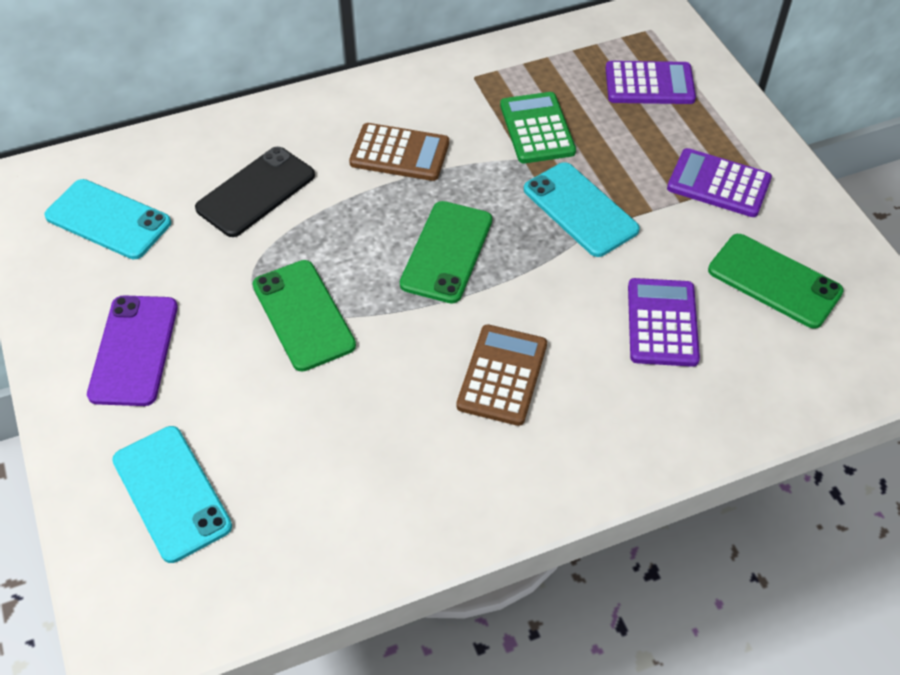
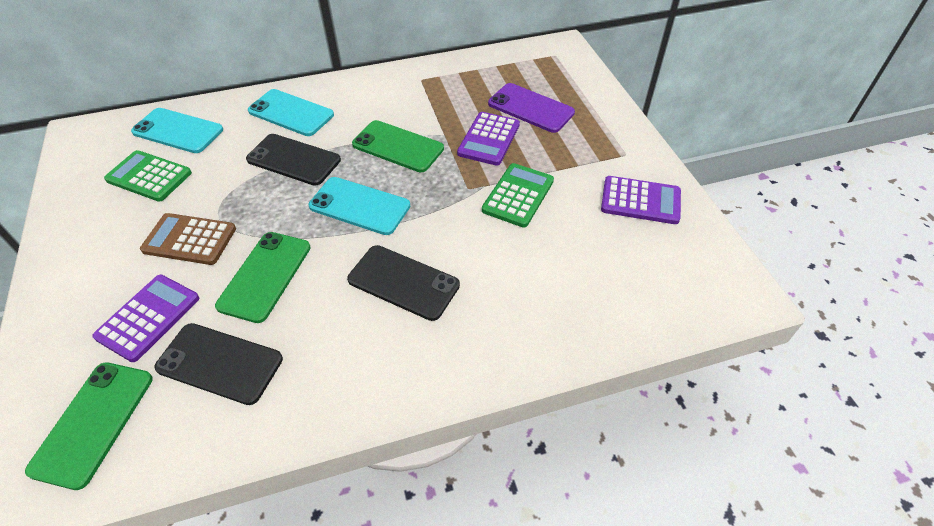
black phone: 1 -> 3
brown calculator: 2 -> 1
green calculator: 1 -> 2

